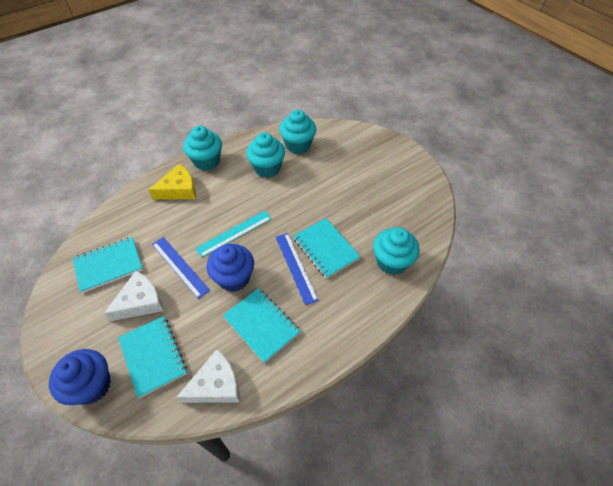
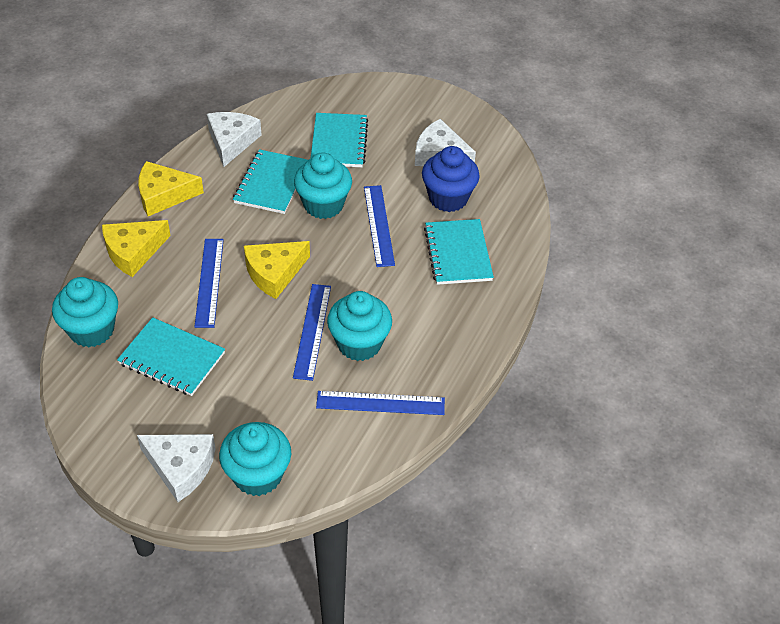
blue cupcake: 2 -> 1
blue ruler: 2 -> 4
turquoise ruler: 1 -> 0
white cheese: 2 -> 3
yellow cheese: 1 -> 3

